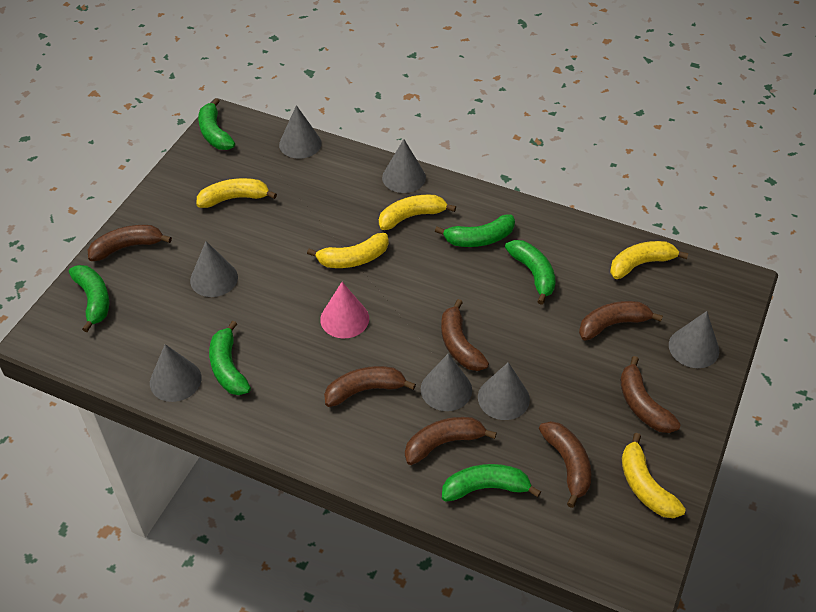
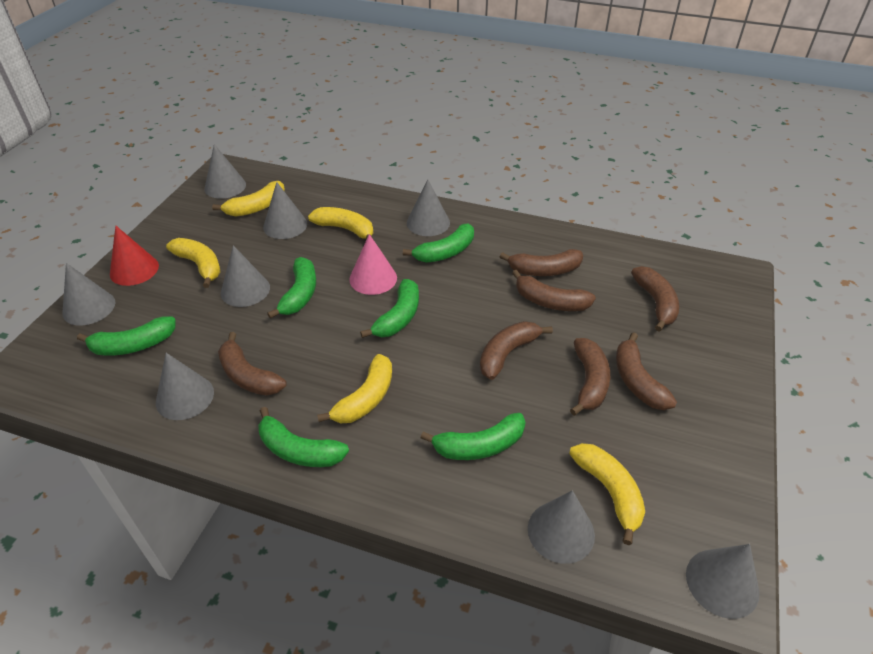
grey cone: 7 -> 8
red cone: 0 -> 1

